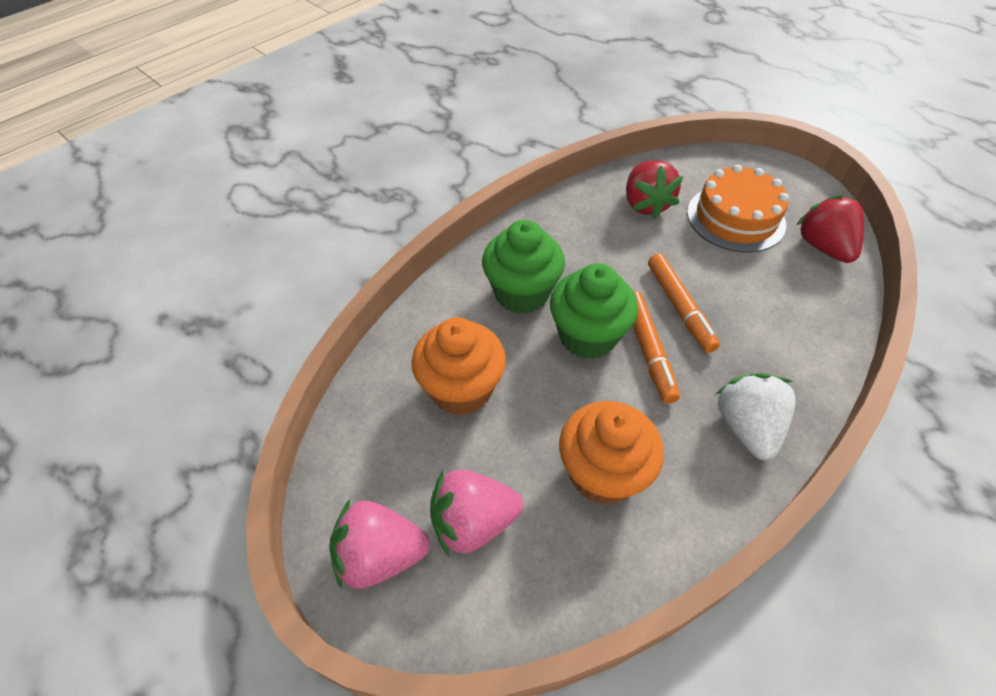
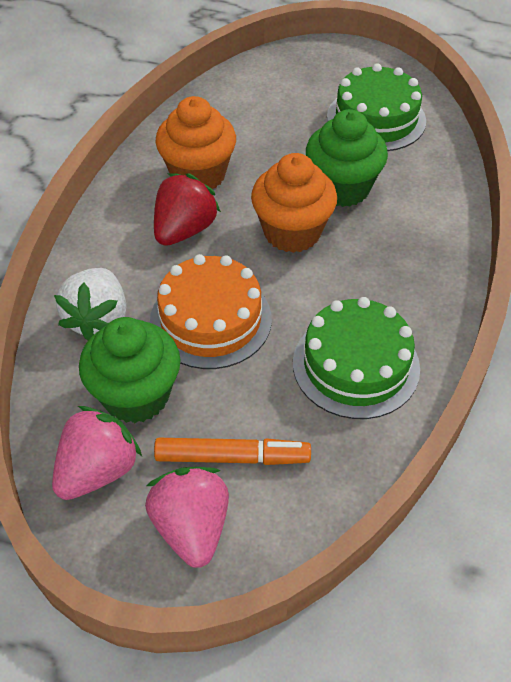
green cake: 0 -> 2
orange marker: 2 -> 1
red strawberry: 2 -> 1

